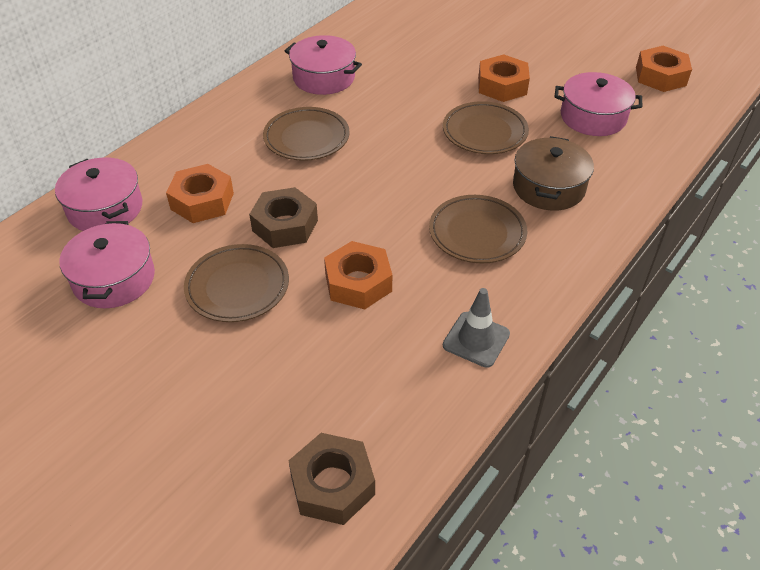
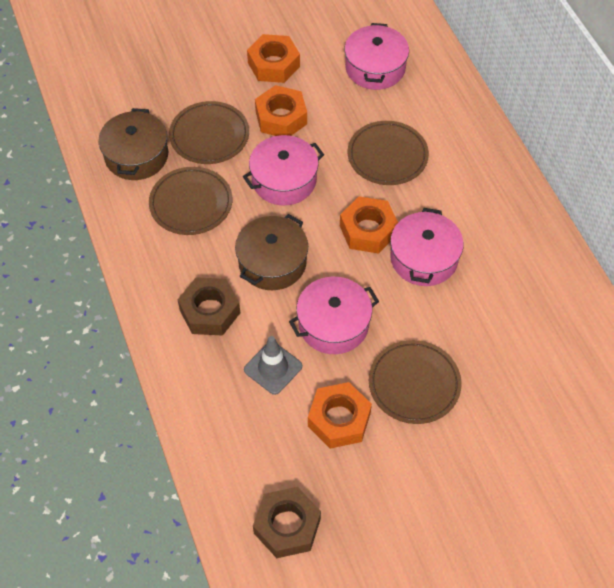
brown pot: 1 -> 2

